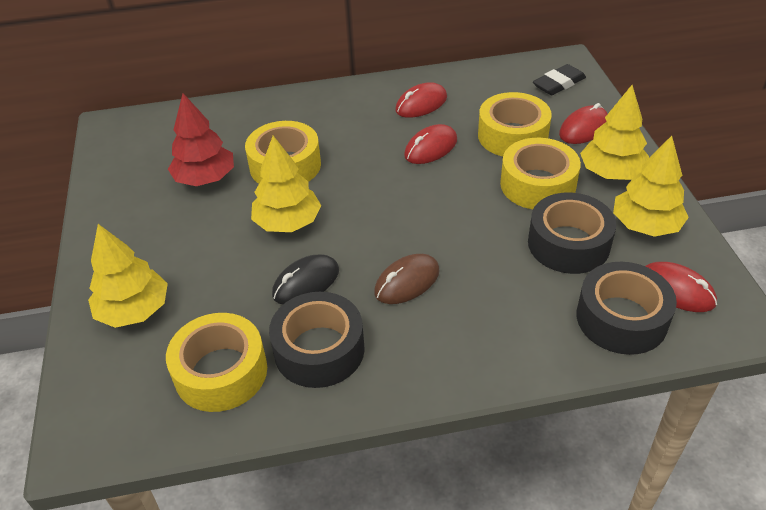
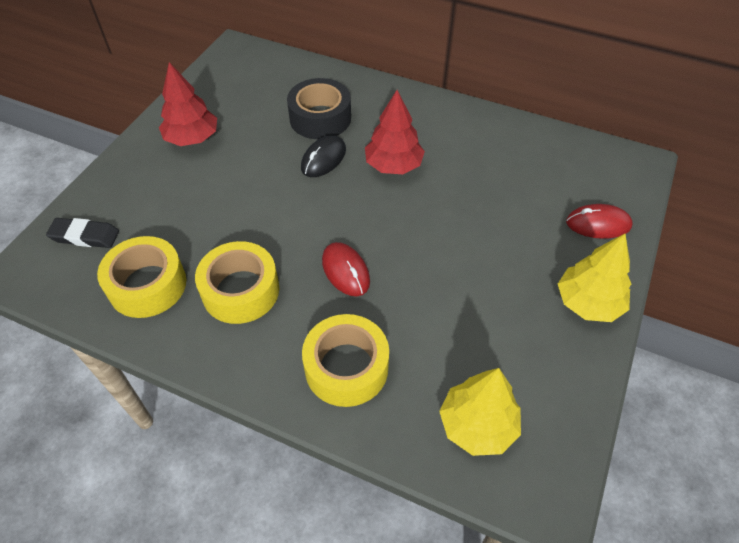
black tape: 3 -> 1
brown mouse: 1 -> 0
red mouse: 4 -> 2
red tree: 1 -> 2
yellow tape: 4 -> 3
yellow tree: 4 -> 2

